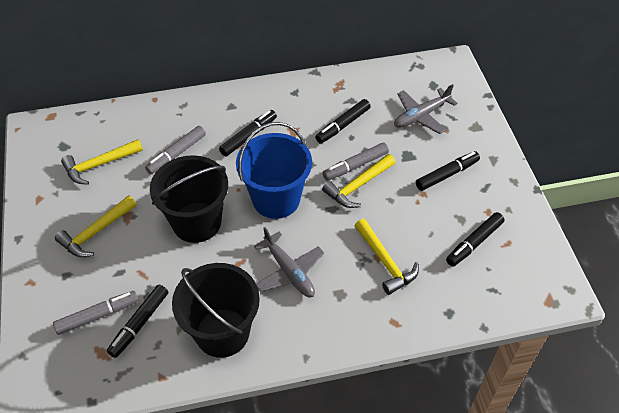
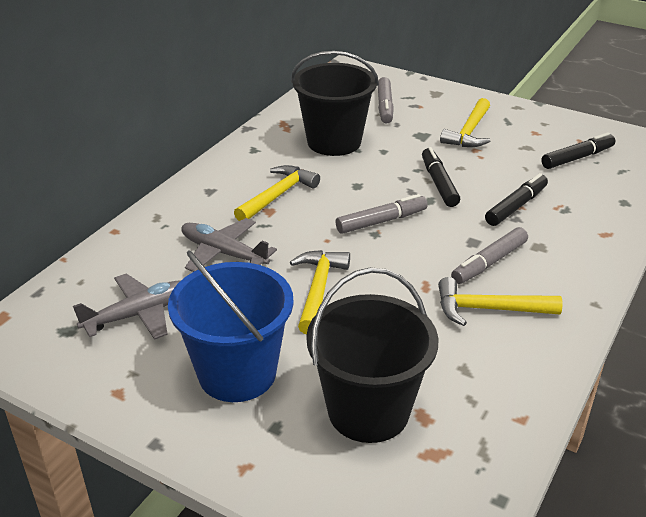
black marker: 5 -> 3

